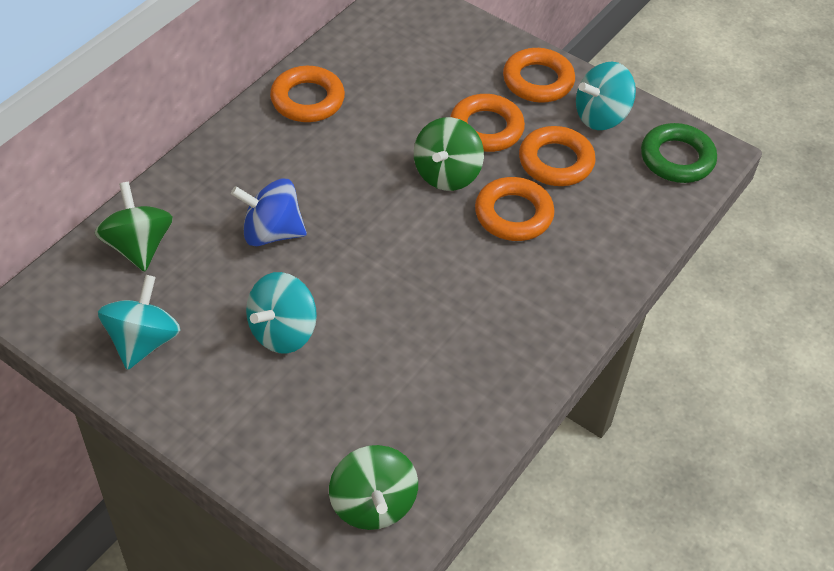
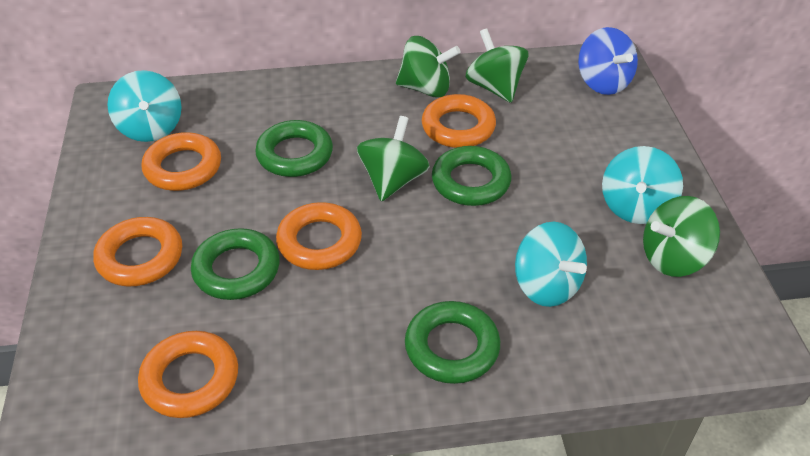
green ring: 1 -> 4
green spinning top: 3 -> 4

